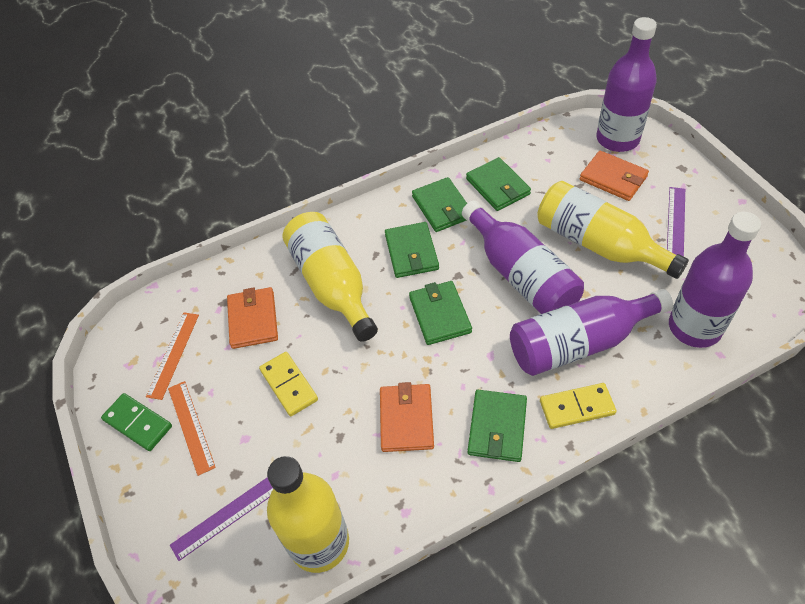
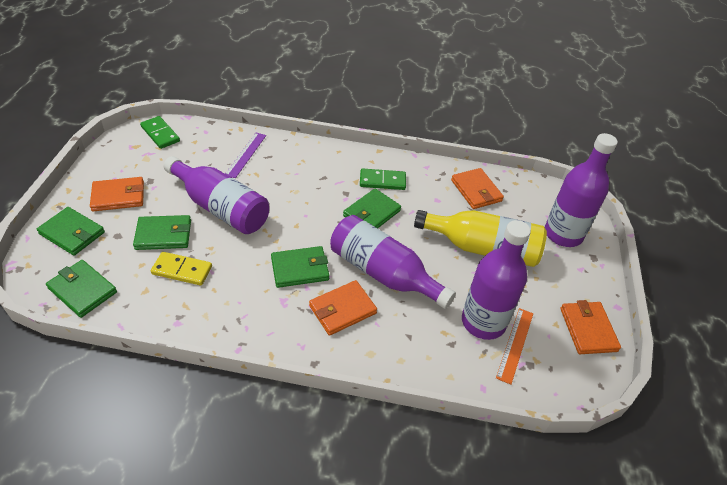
green domino: 1 -> 2
orange ruler: 2 -> 1
orange wallet: 3 -> 4
purple ruler: 2 -> 1
yellow bottle: 3 -> 1
yellow domino: 2 -> 1

